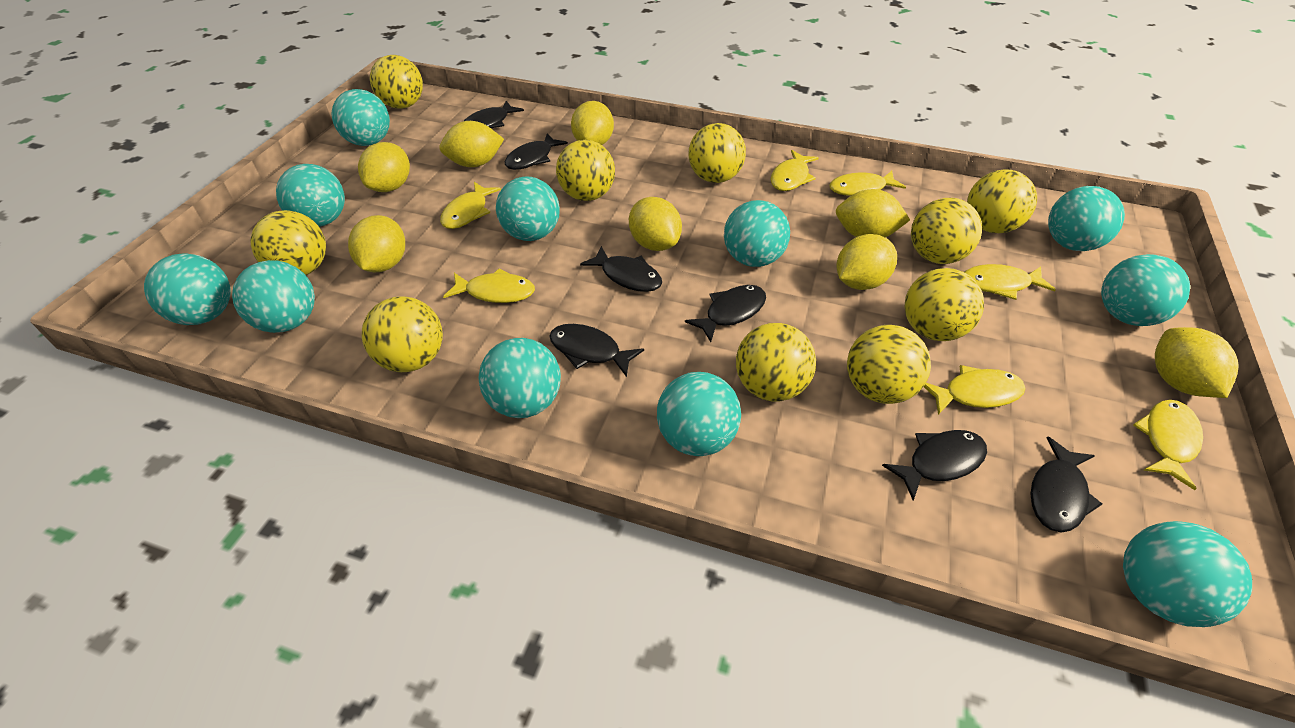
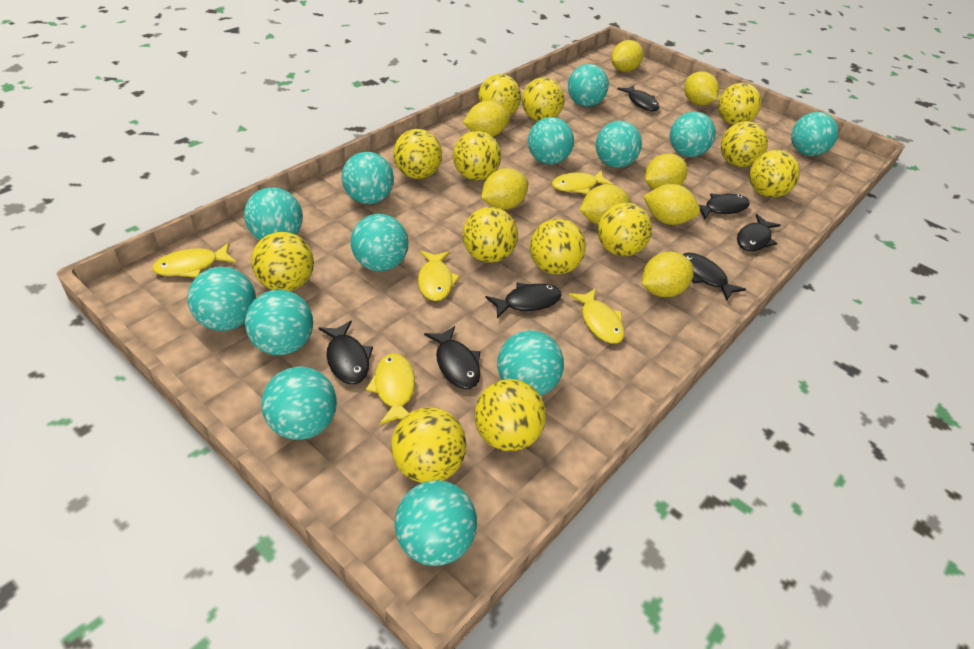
turquoise ball: 11 -> 13
yellow ball: 10 -> 13
yellow fish: 7 -> 5

